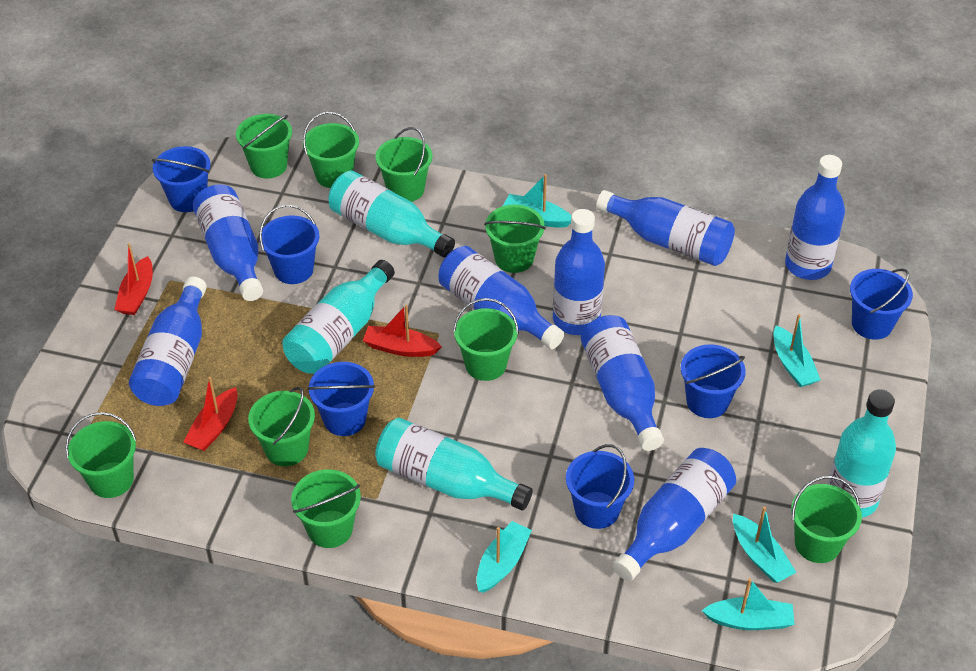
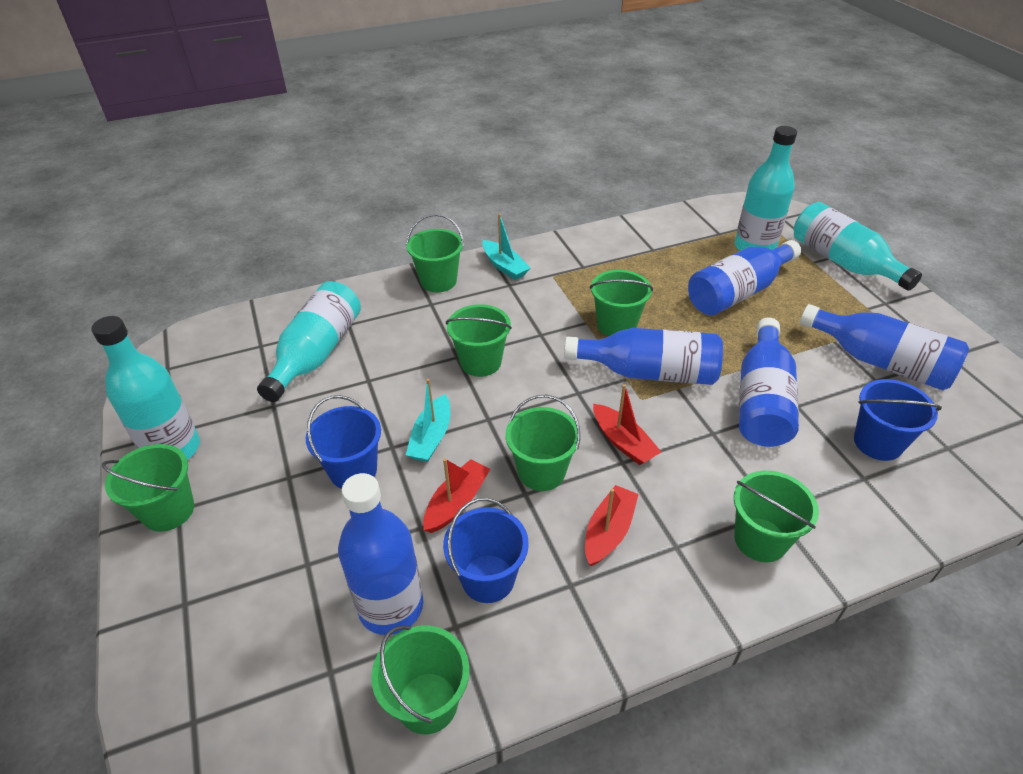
blue bottle: 8 -> 5
blue bucket: 6 -> 3
green bucket: 9 -> 7
turquoise boat: 5 -> 2

